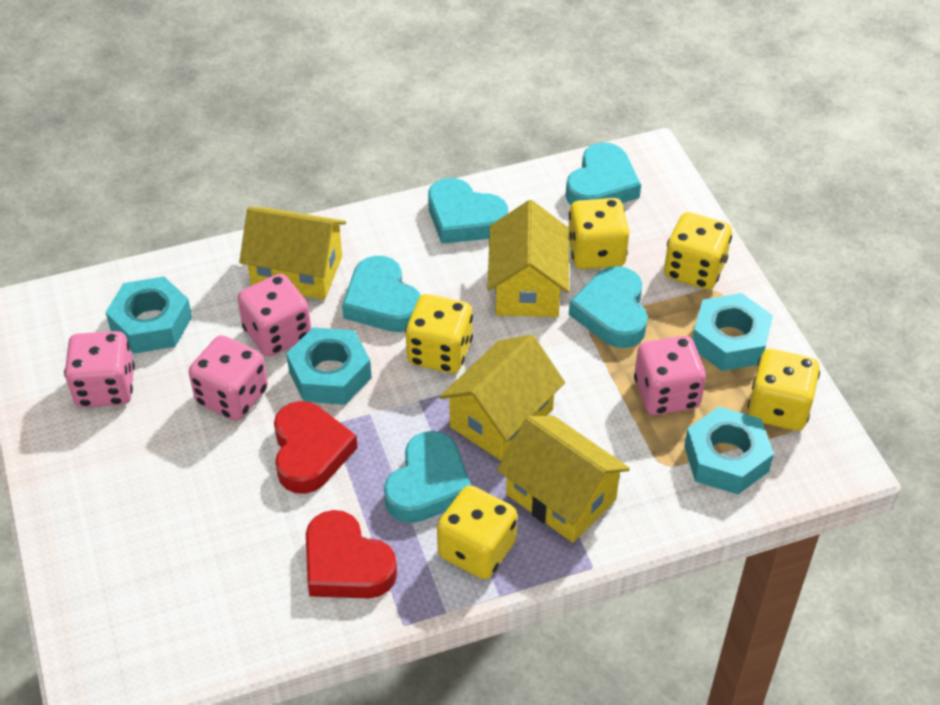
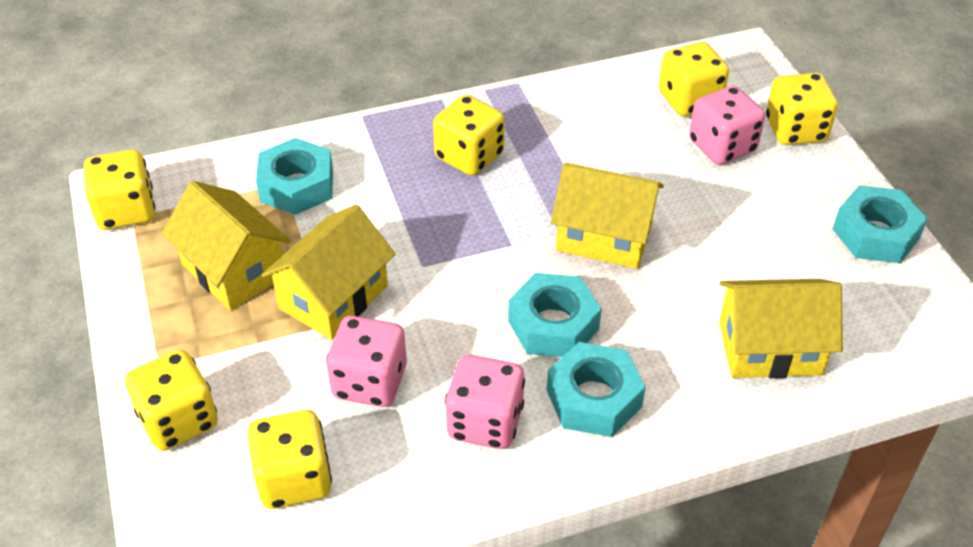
pink dice: 4 -> 3
red heart: 2 -> 0
turquoise heart: 5 -> 0
yellow dice: 5 -> 6

